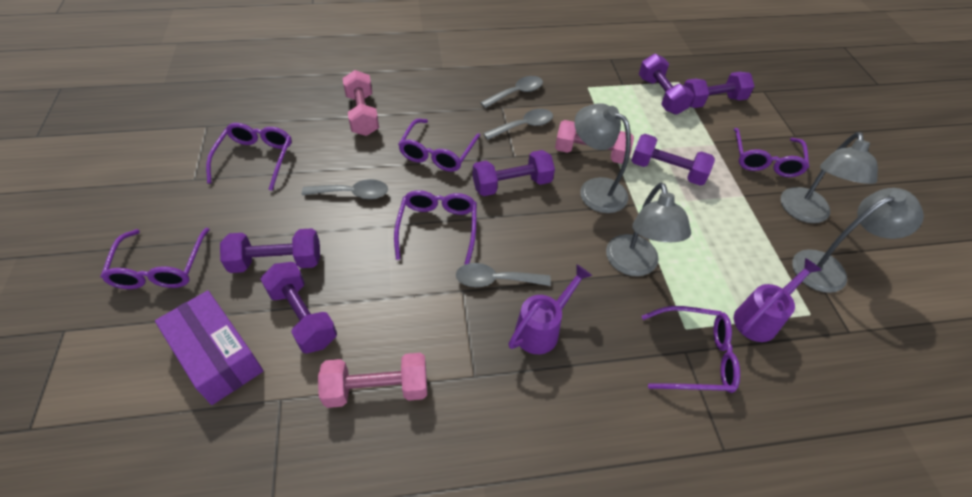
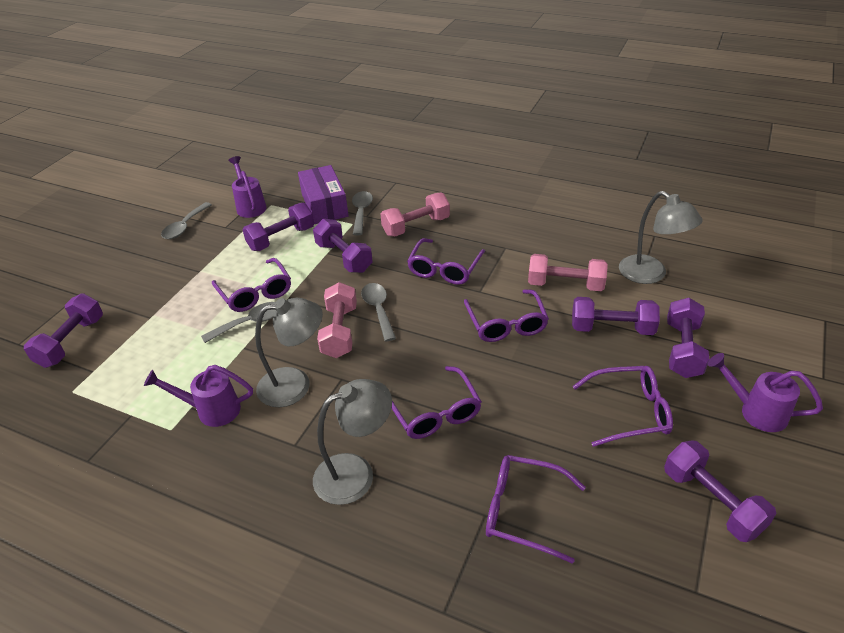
grey lamp: 4 -> 3
purple watering can: 2 -> 3

